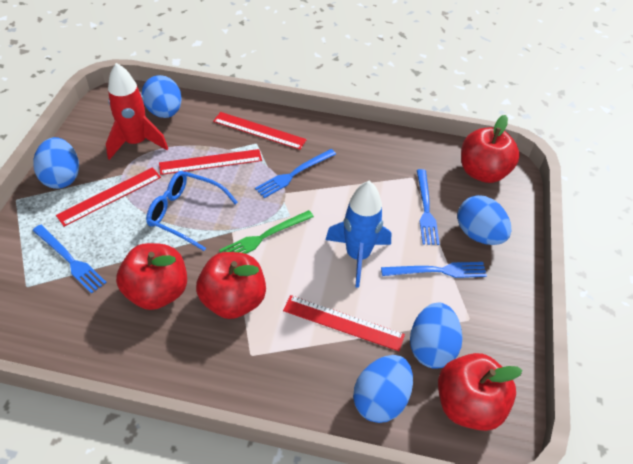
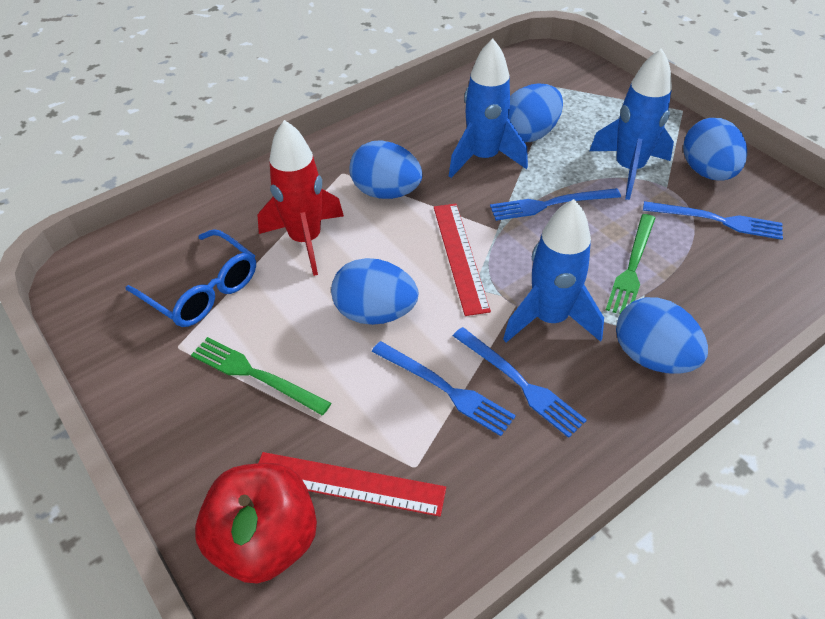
blue rocket: 1 -> 3
green fork: 1 -> 2
red apple: 4 -> 1
red ruler: 4 -> 2

